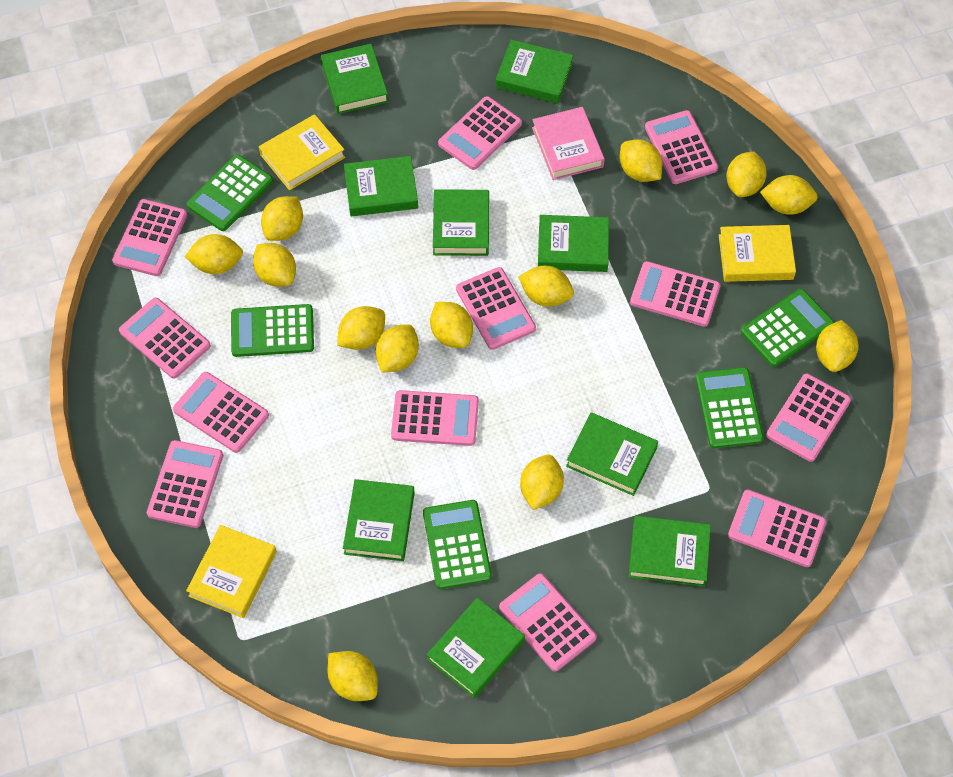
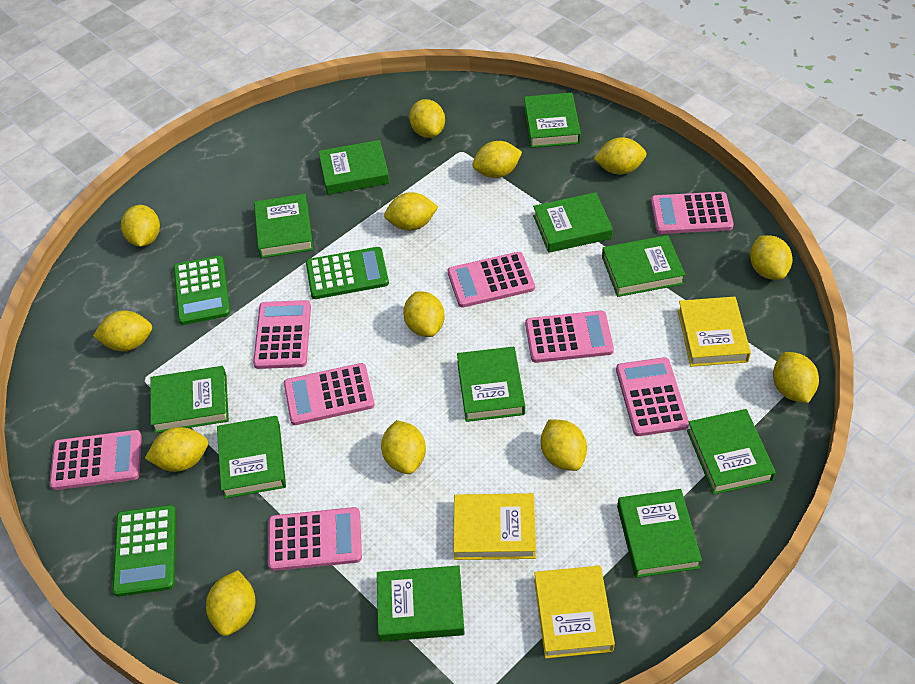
green book: 9 -> 11
green calculator: 5 -> 3
pink book: 1 -> 0
pink calculator: 12 -> 8

